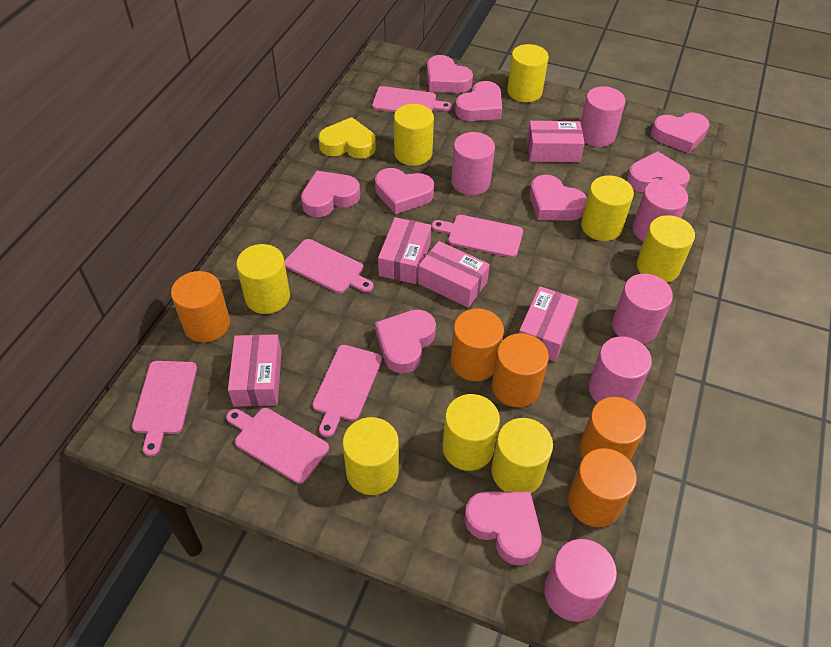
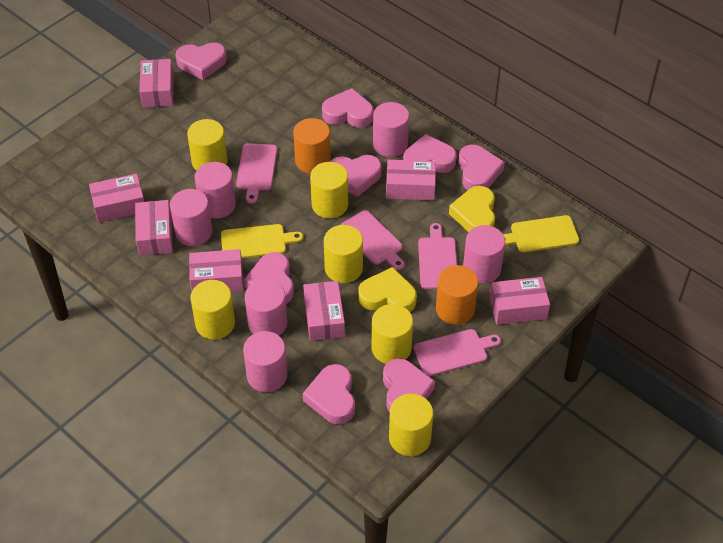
orange cylinder: 5 -> 2
pink box: 5 -> 7
pink cutting board: 6 -> 4
pink heart: 9 -> 8
yellow cutting board: 0 -> 2
yellow cylinder: 8 -> 6
yellow heart: 1 -> 2

